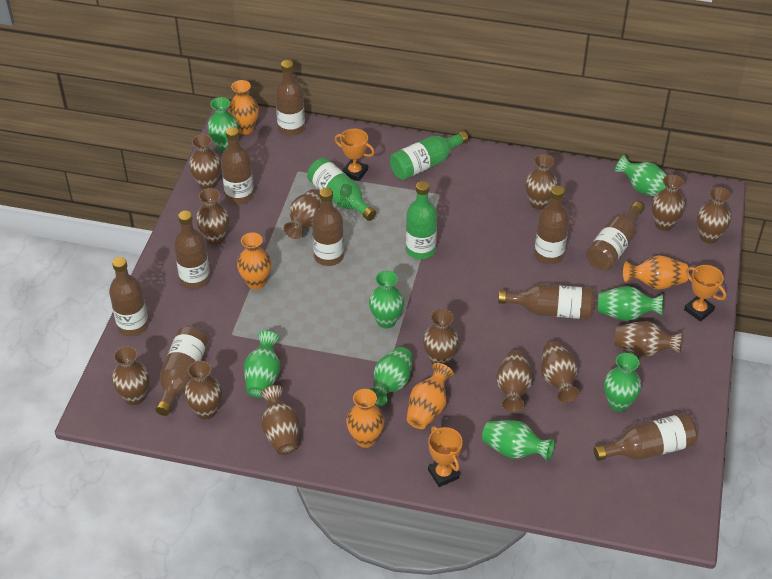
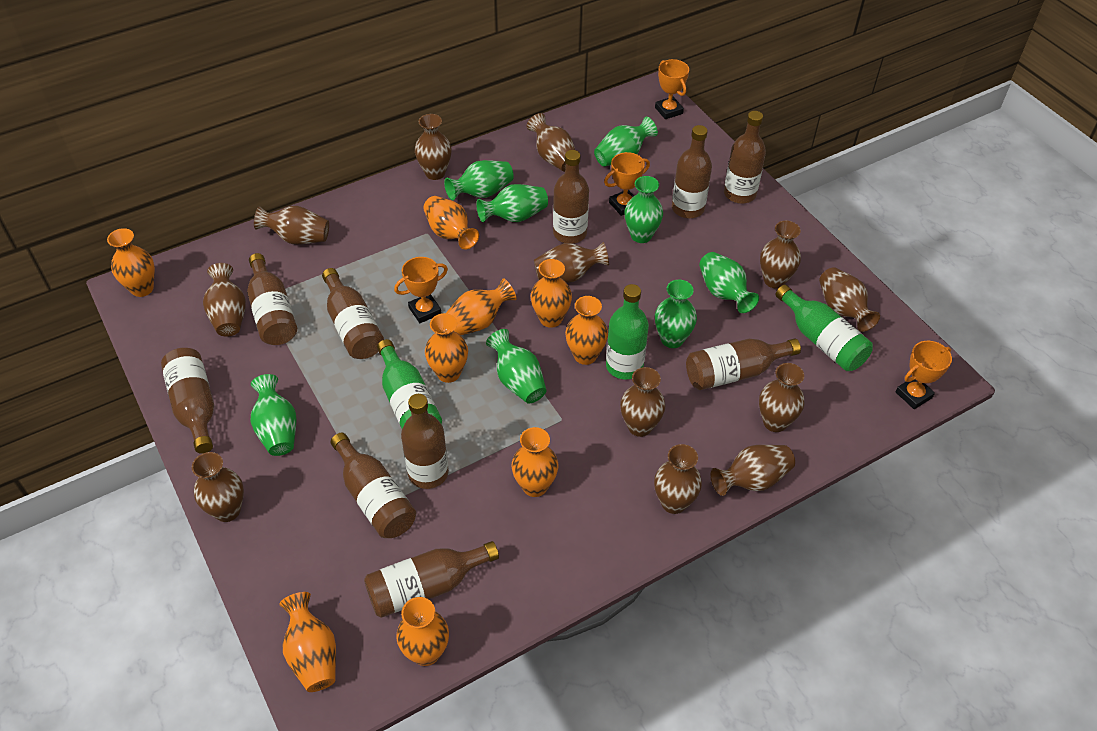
brown vase: 13 -> 12
orange trophy: 3 -> 4
orange vase: 5 -> 9

